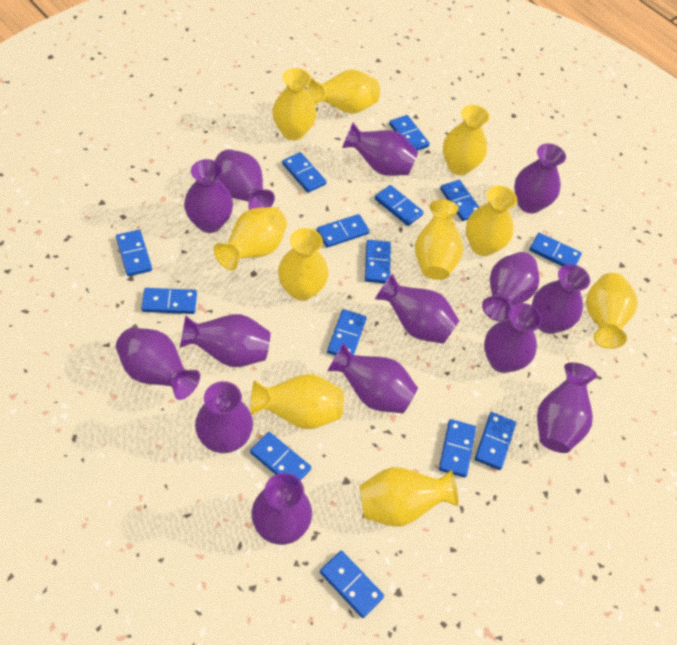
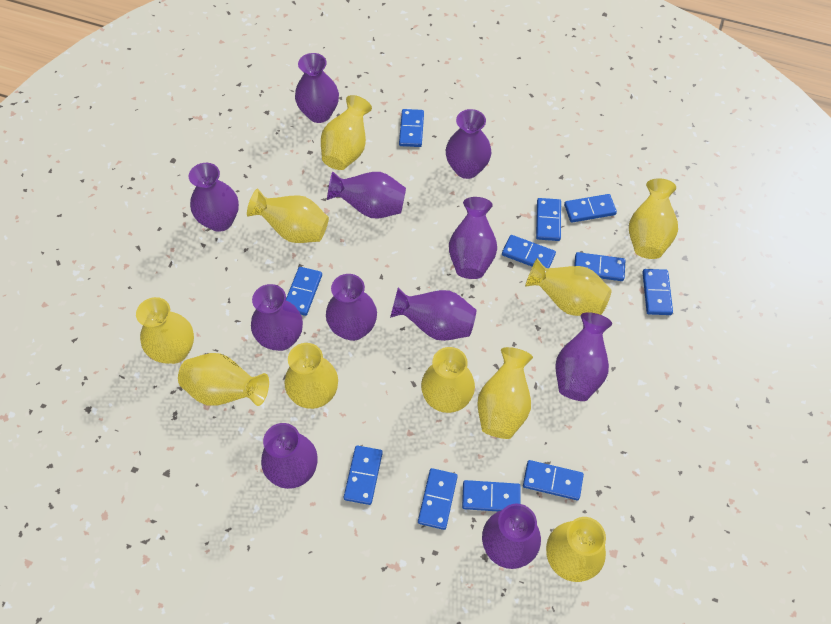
blue domino: 14 -> 11
purple vase: 14 -> 11

